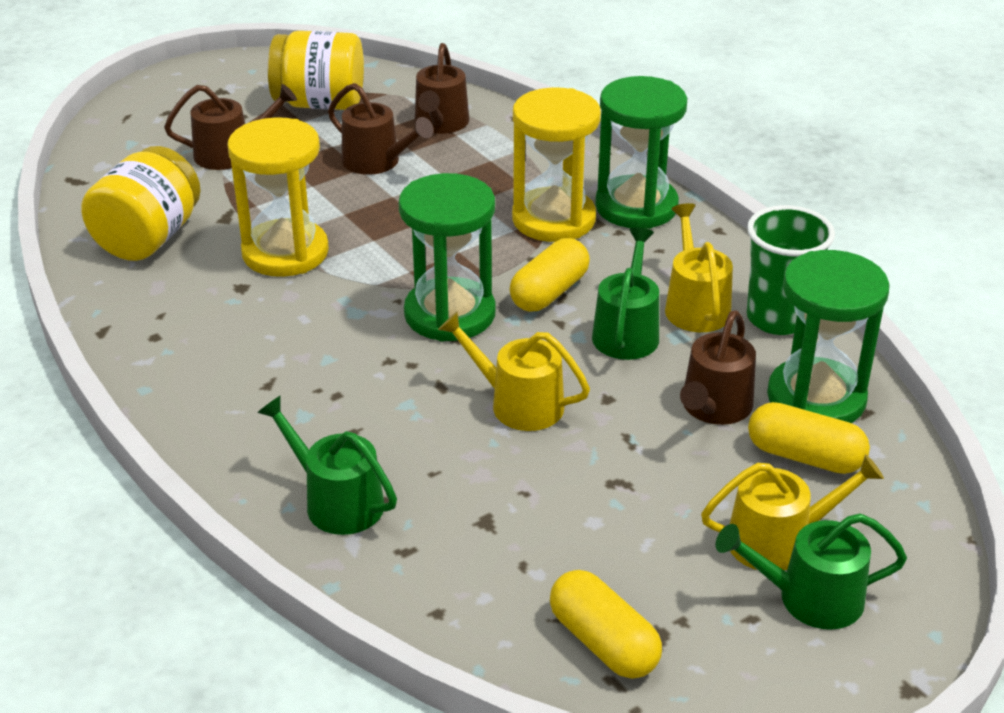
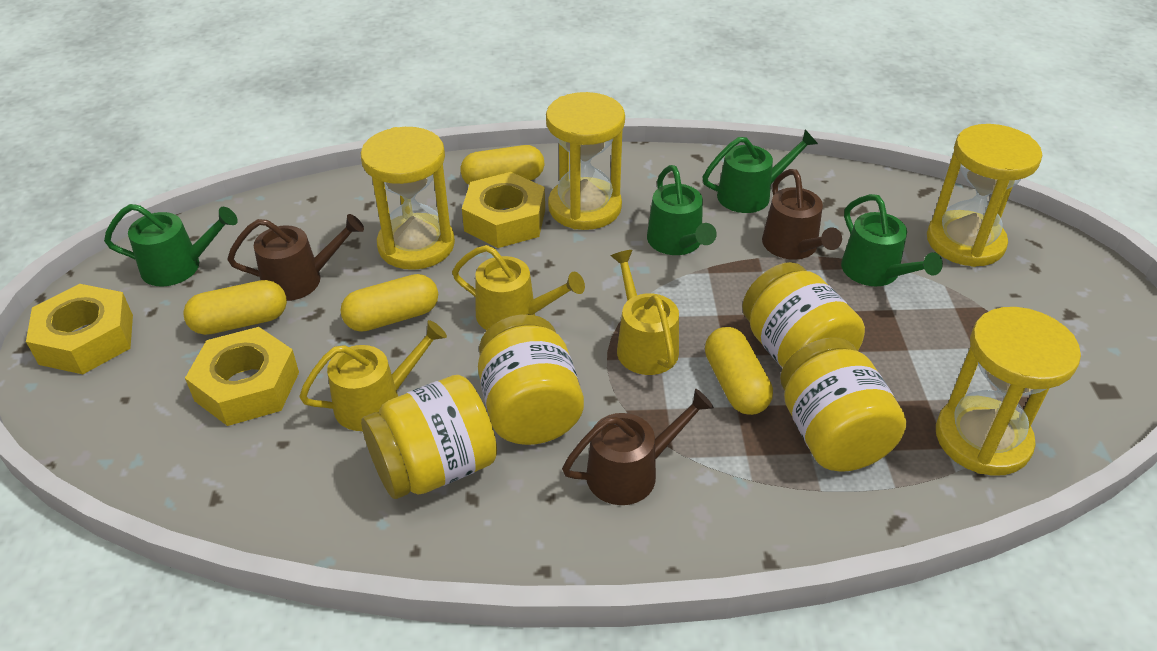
brown watering can: 4 -> 3
green cup: 1 -> 0
green hourglass: 3 -> 0
green watering can: 3 -> 4
yellow capsule: 3 -> 4
yellow hourglass: 2 -> 4
yellow jar: 2 -> 4
yellow nut: 0 -> 3

